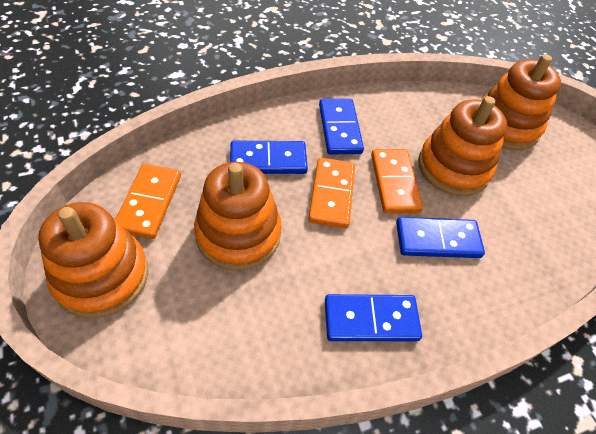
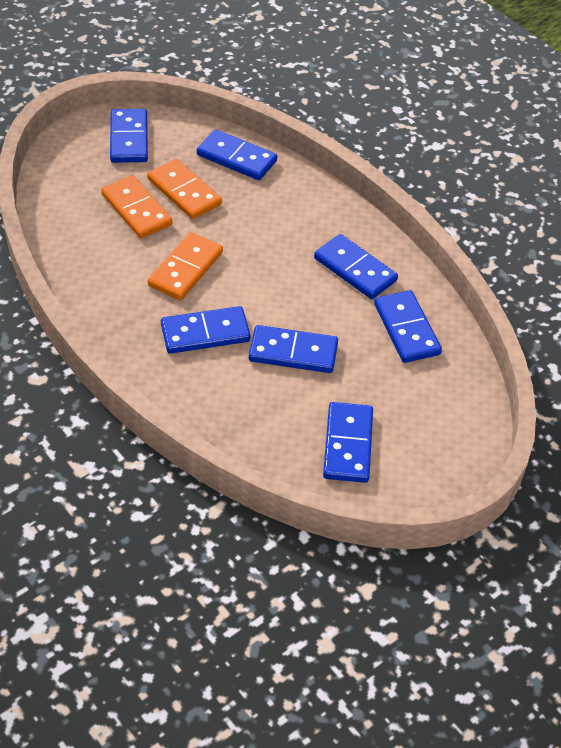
blue domino: 4 -> 7
orange stacking toy: 4 -> 0

